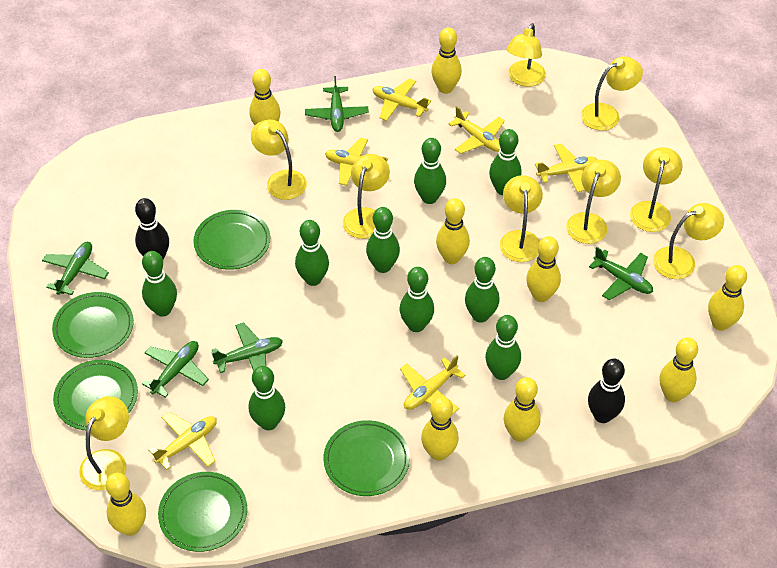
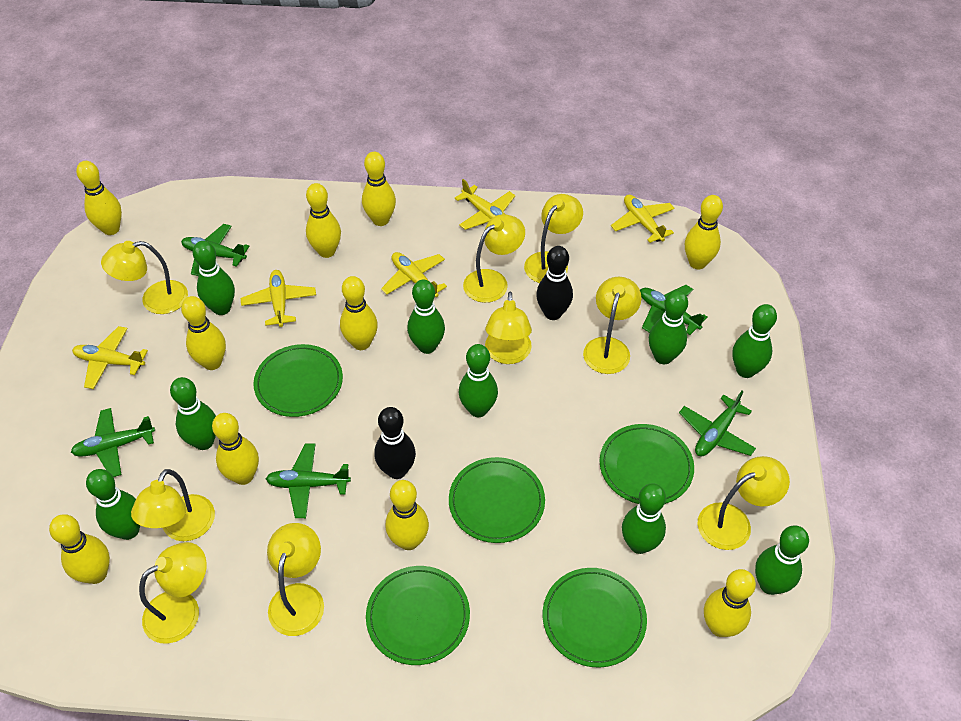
yellow bowling pin: 9 -> 10
yellow plane: 6 -> 5

